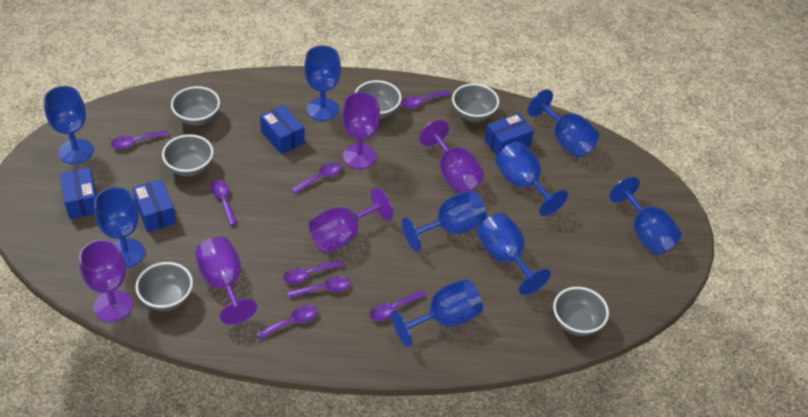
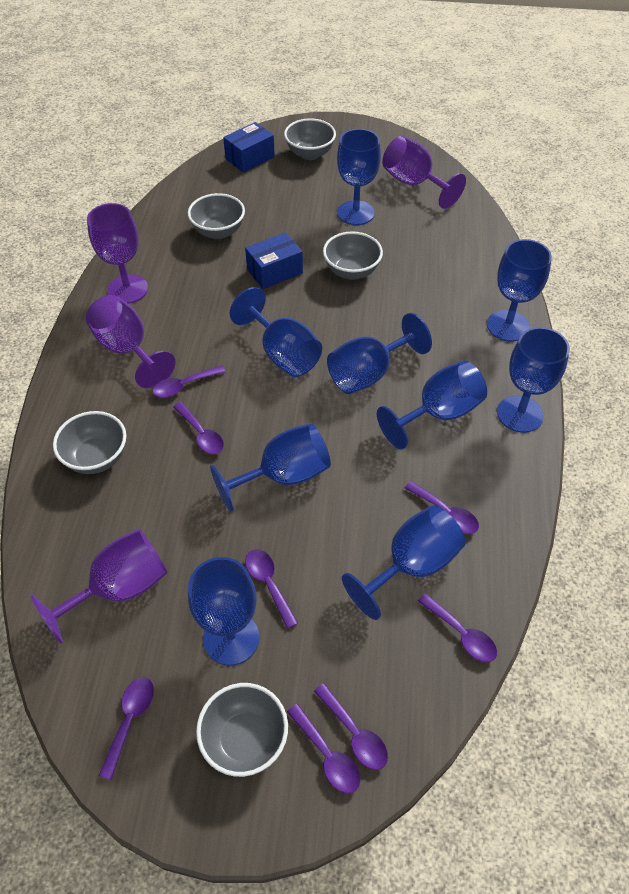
blue box: 4 -> 2
grey bowl: 6 -> 5
purple goblet: 5 -> 4

